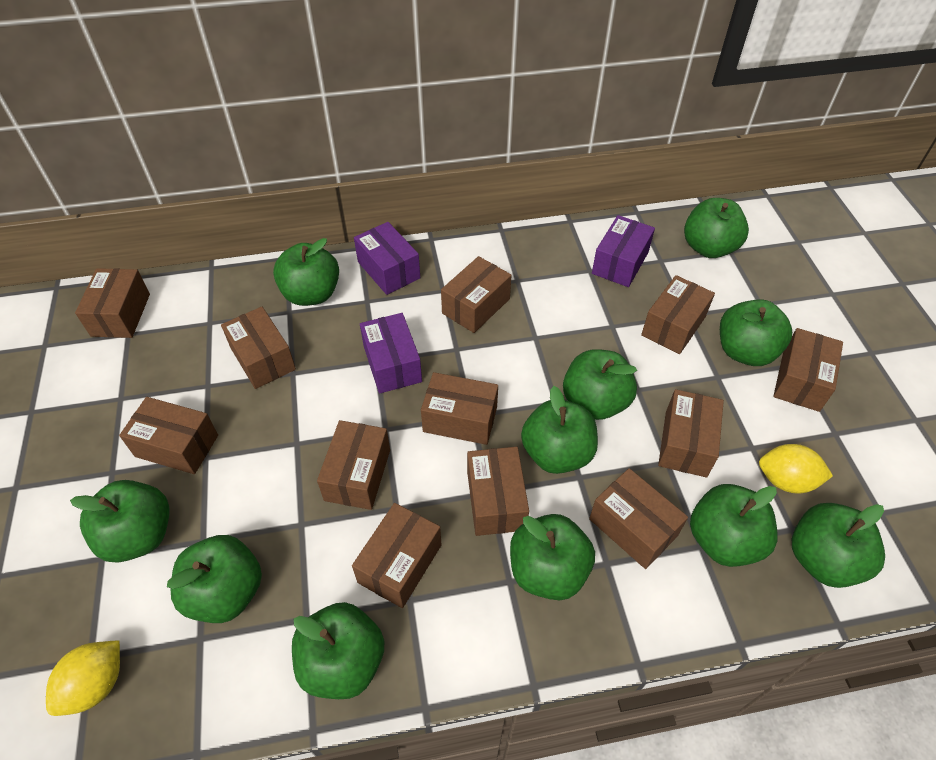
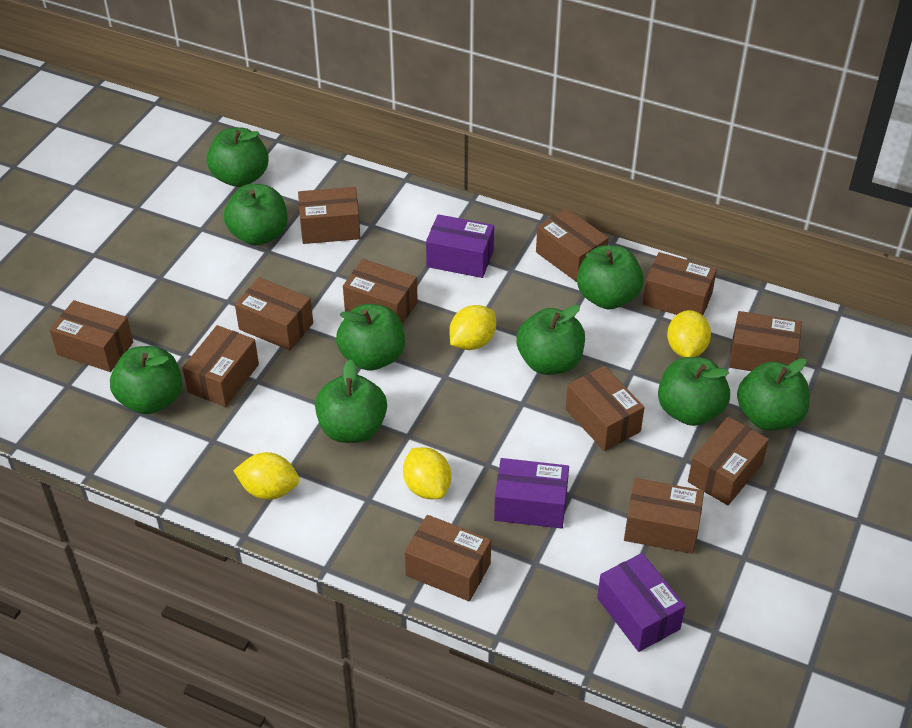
green apple: 11 -> 9
yellow lemon: 2 -> 4

